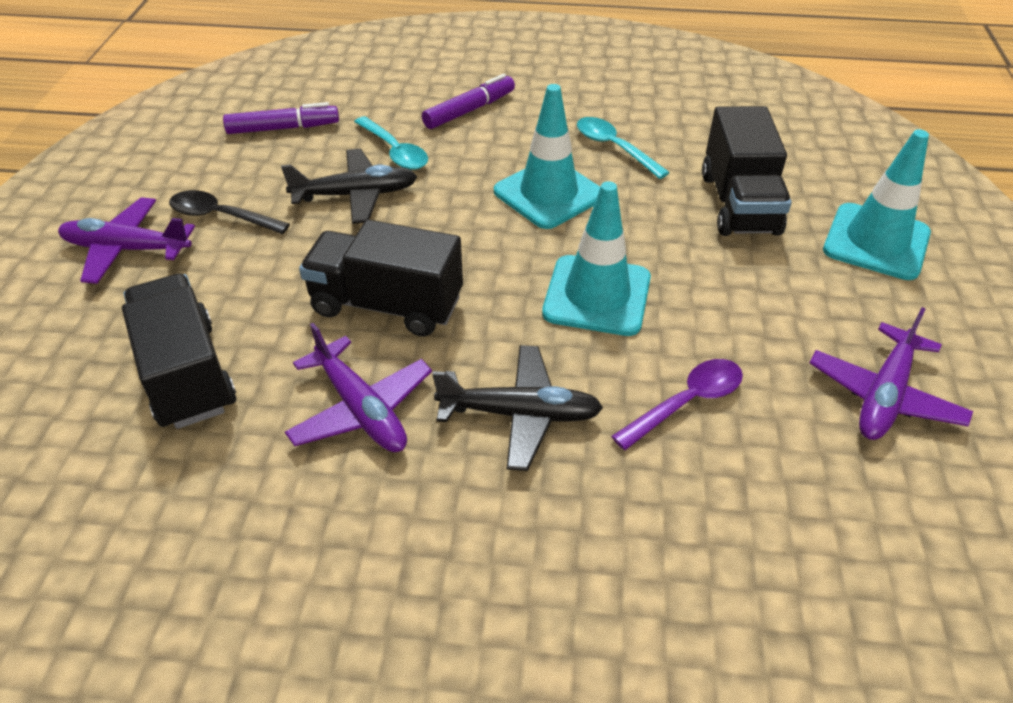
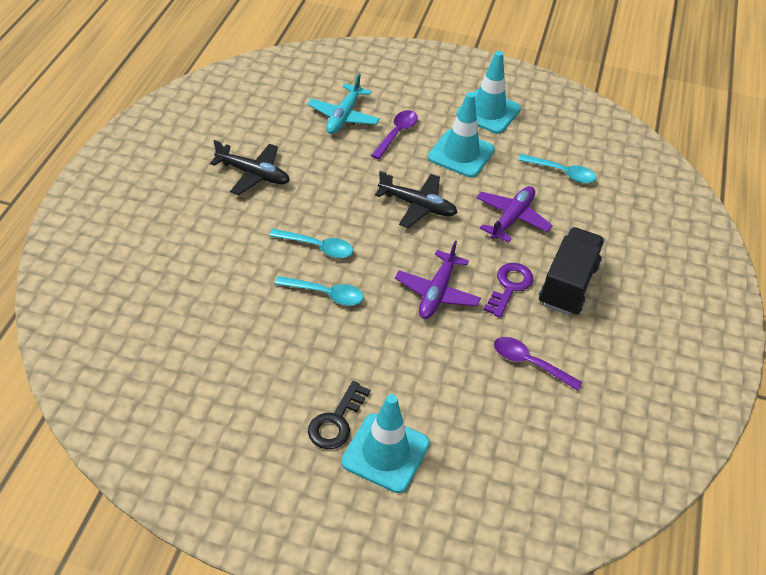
black key: 0 -> 1
black spoon: 1 -> 0
black truck: 3 -> 1
purple key: 0 -> 1
purple marker: 2 -> 0
purple plane: 3 -> 2
purple spoon: 1 -> 2
turquoise plane: 0 -> 1
turquoise spoon: 2 -> 3

